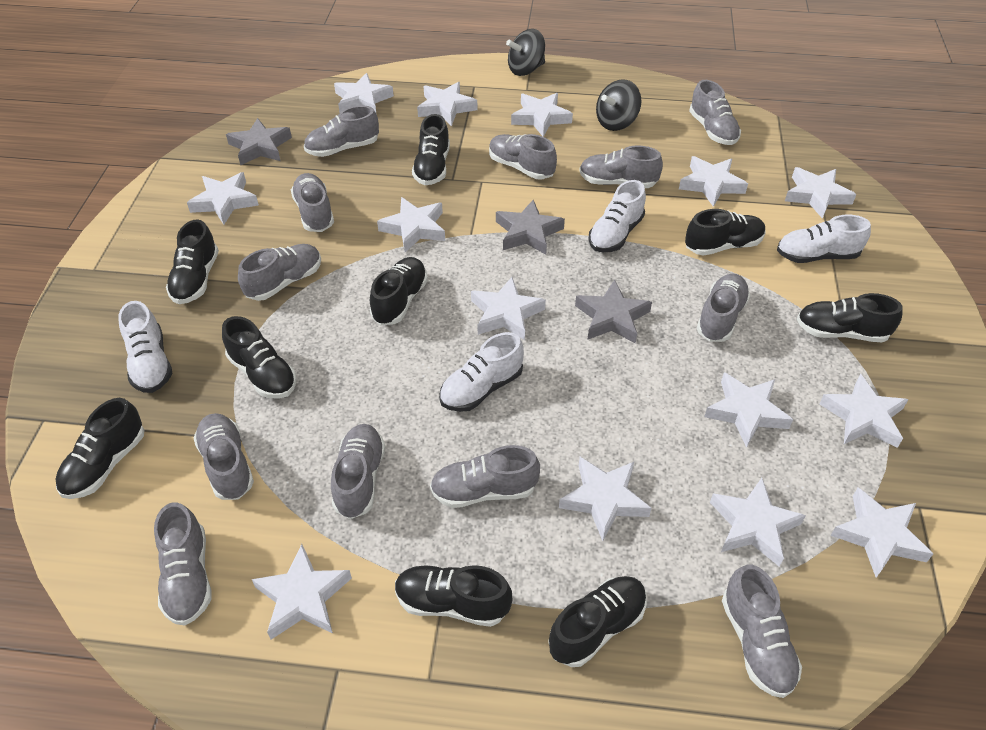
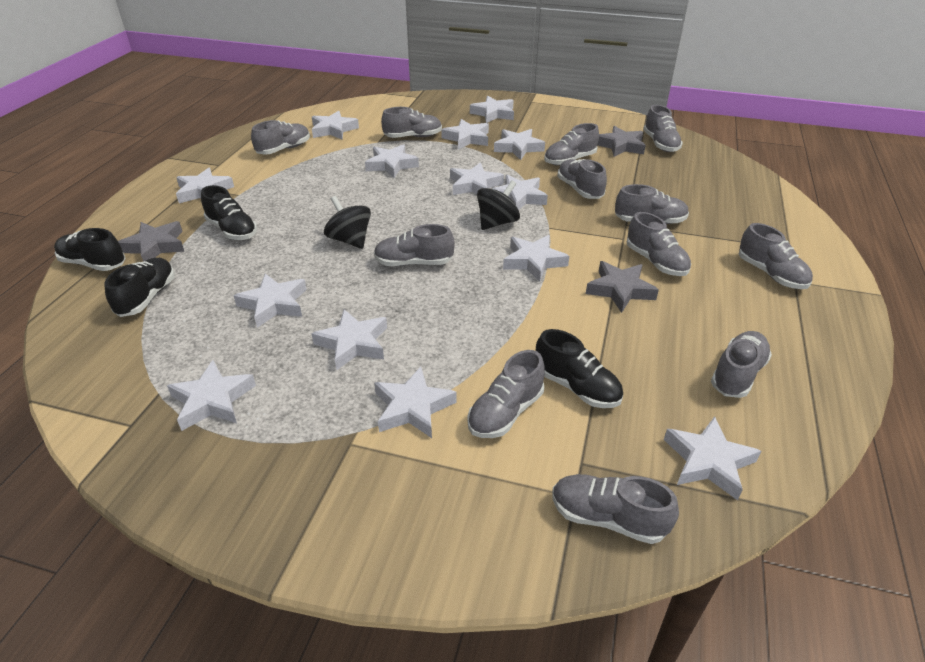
black shoe: 9 -> 4
white shoe: 4 -> 0

